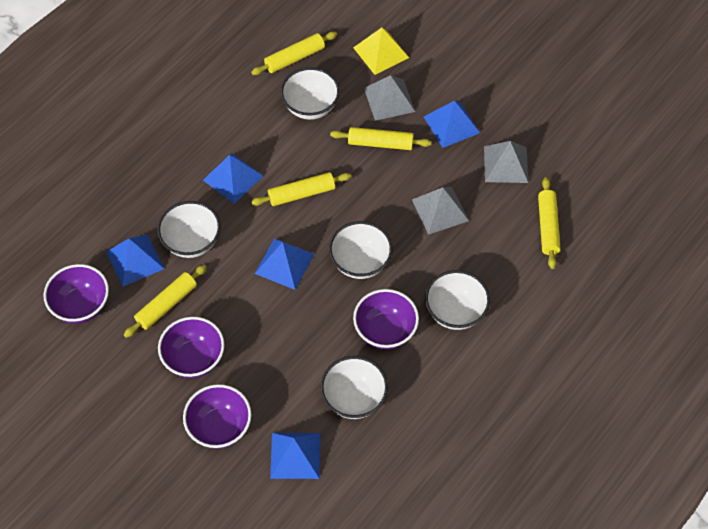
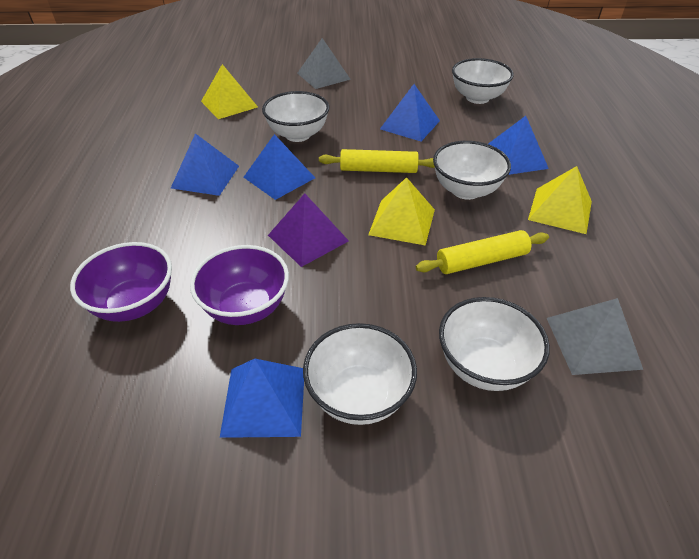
grey pyramid: 3 -> 2
purple bowl: 4 -> 2
purple pyramid: 0 -> 1
yellow pyramid: 1 -> 3
yellow rolling pin: 5 -> 2

